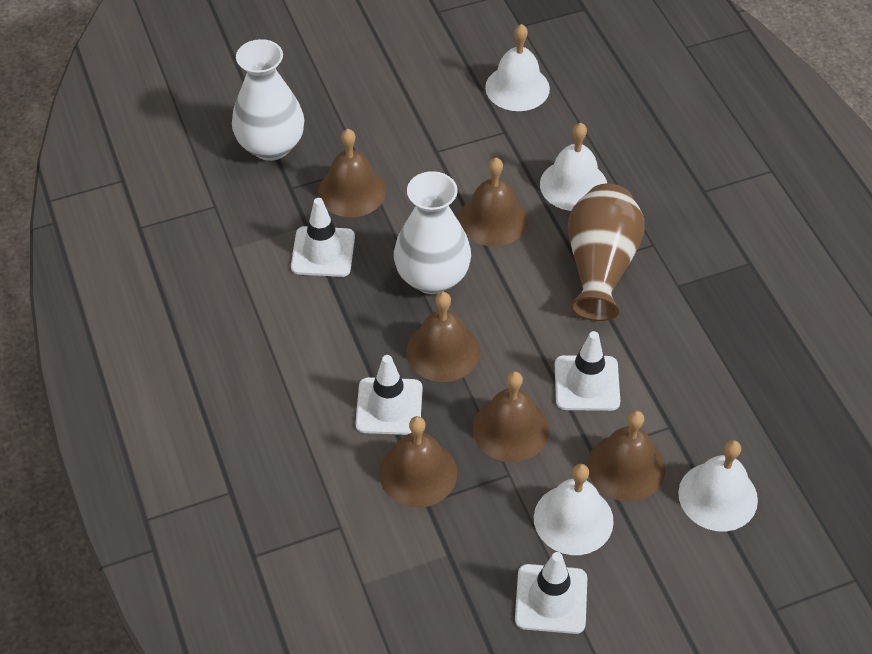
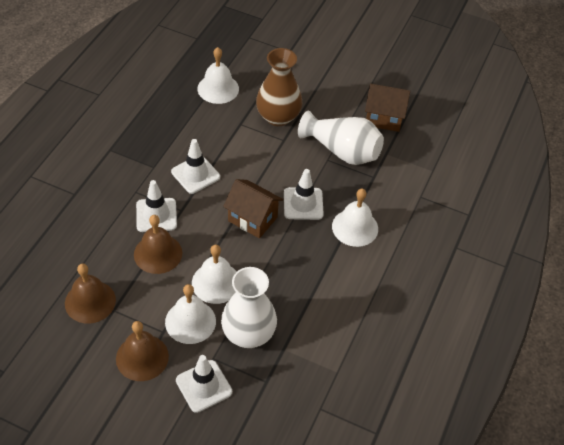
brown bell: 6 -> 3
brown house: 0 -> 2

